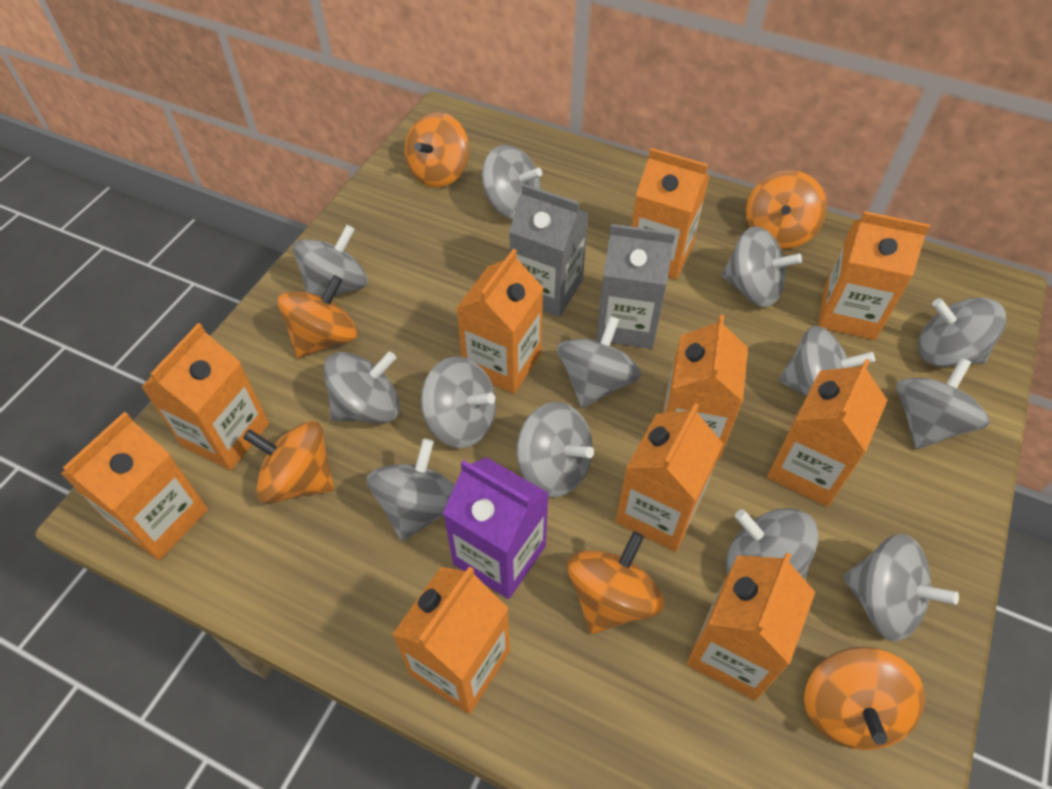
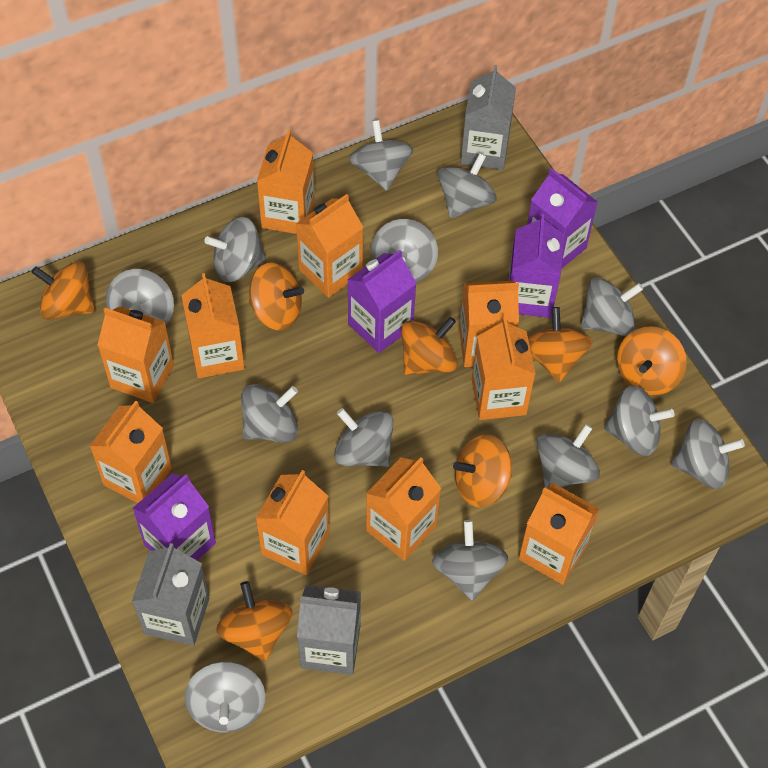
grey carton: 2 -> 3
orange spinning top: 6 -> 7
purple carton: 1 -> 4

